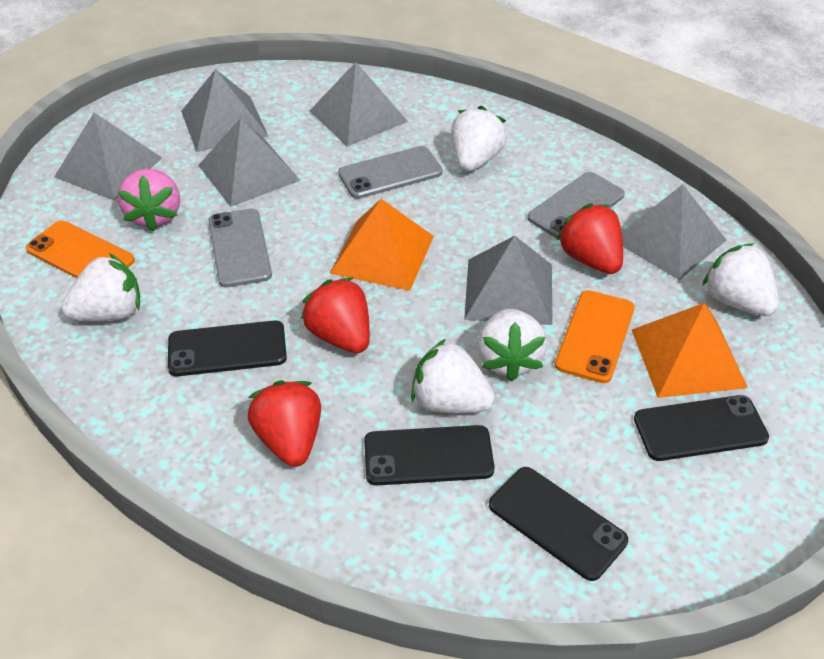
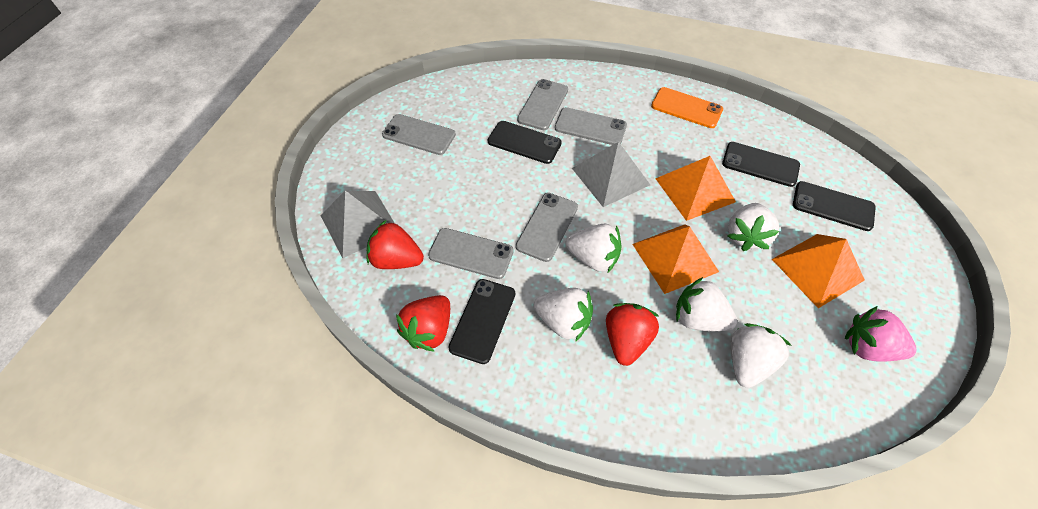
grey phone: 3 -> 5
grey pyramid: 6 -> 2
orange phone: 2 -> 1
orange pyramid: 2 -> 3

